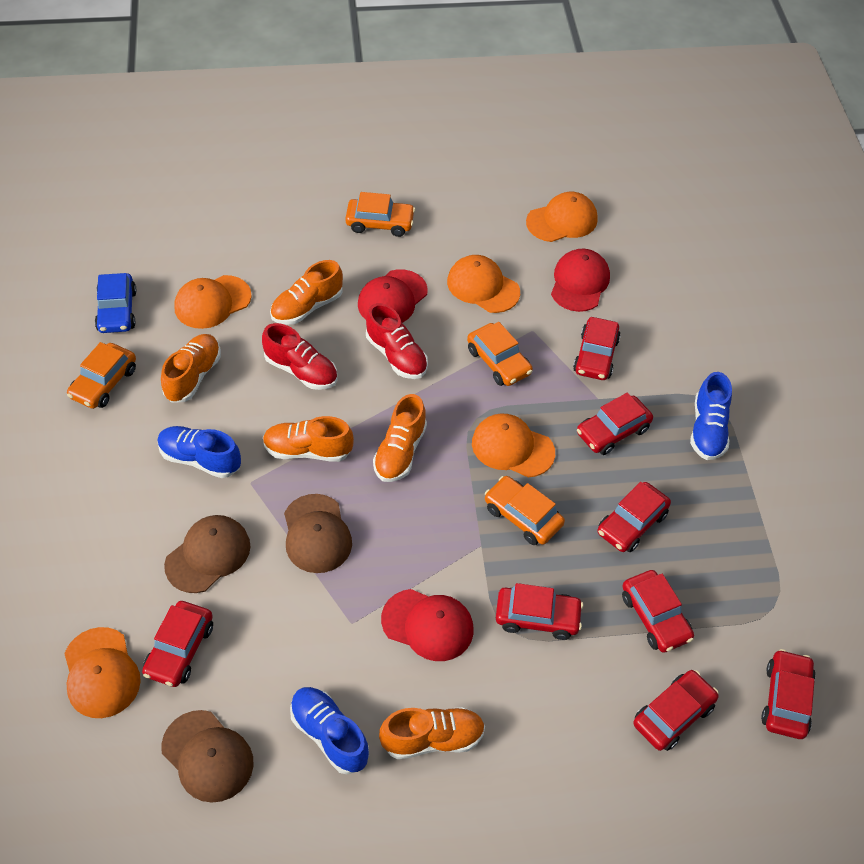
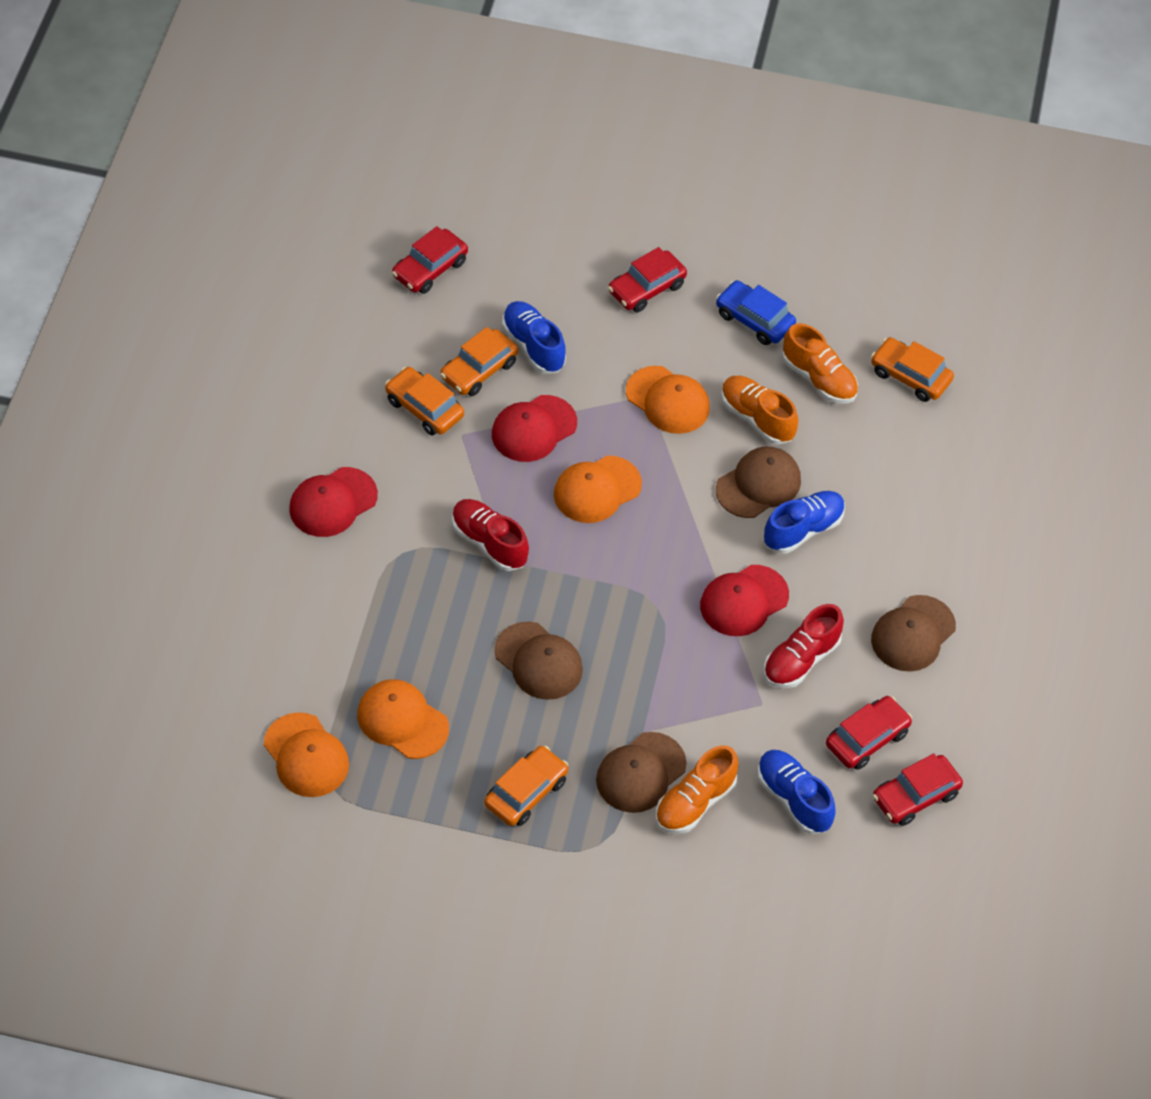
brown cap: 3 -> 4
orange cap: 5 -> 4
orange shoe: 5 -> 3
red car: 8 -> 4

